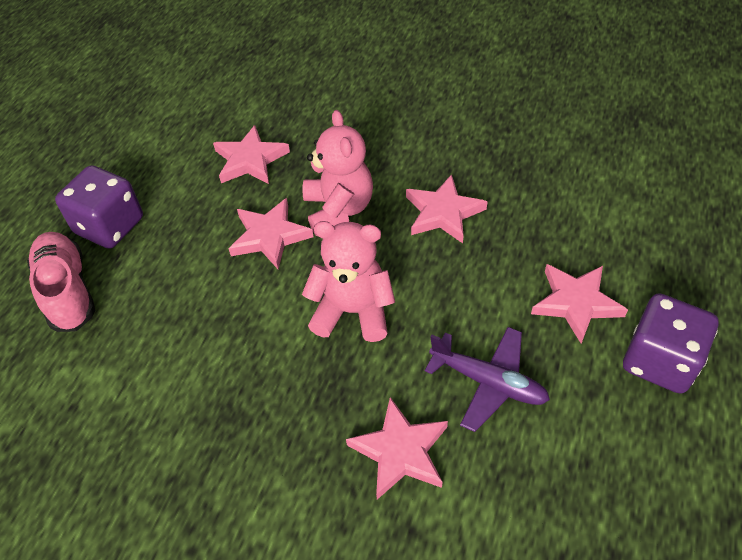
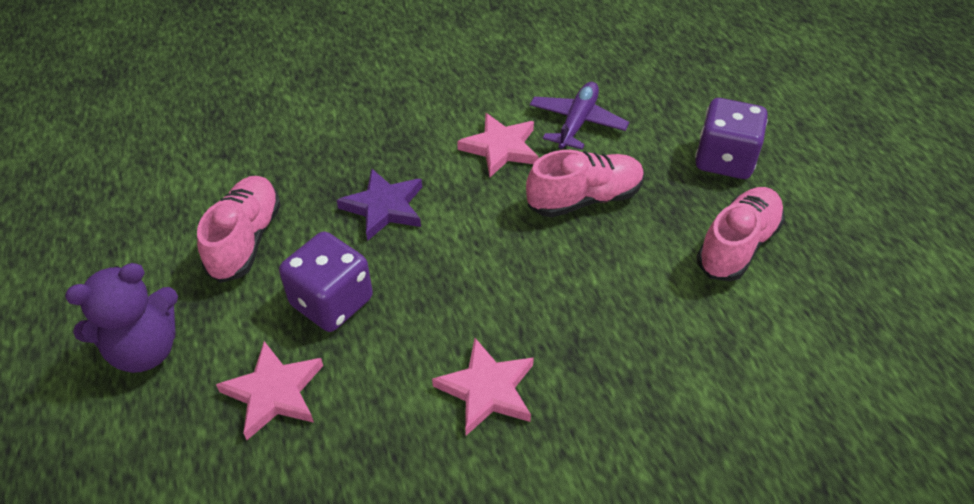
pink shoe: 1 -> 3
pink star: 5 -> 3
pink teddy bear: 2 -> 0
purple star: 0 -> 1
purple teddy bear: 0 -> 1

